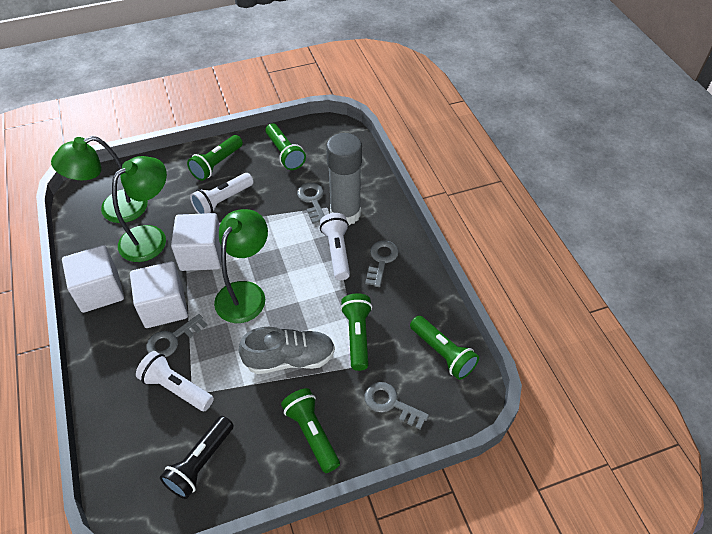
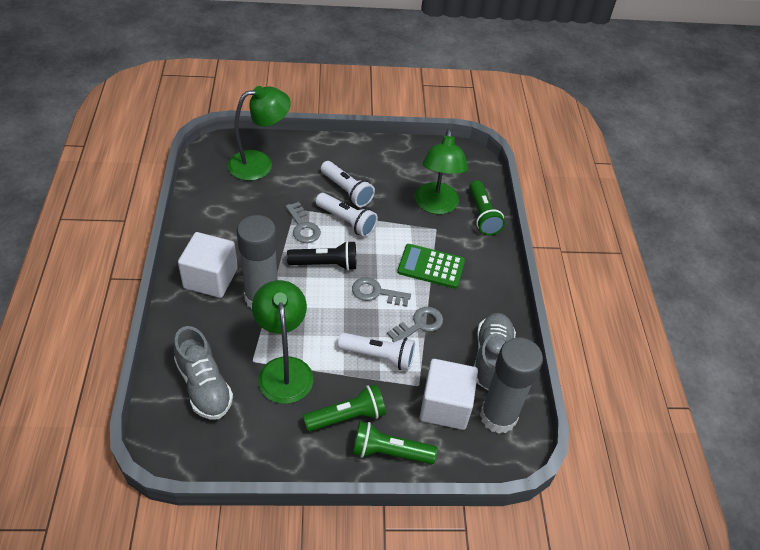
green calculator: 0 -> 1
green flashlight: 5 -> 3
grey glue stick: 1 -> 2
grey key: 4 -> 3
grey shoe: 1 -> 2
white cube: 3 -> 2

